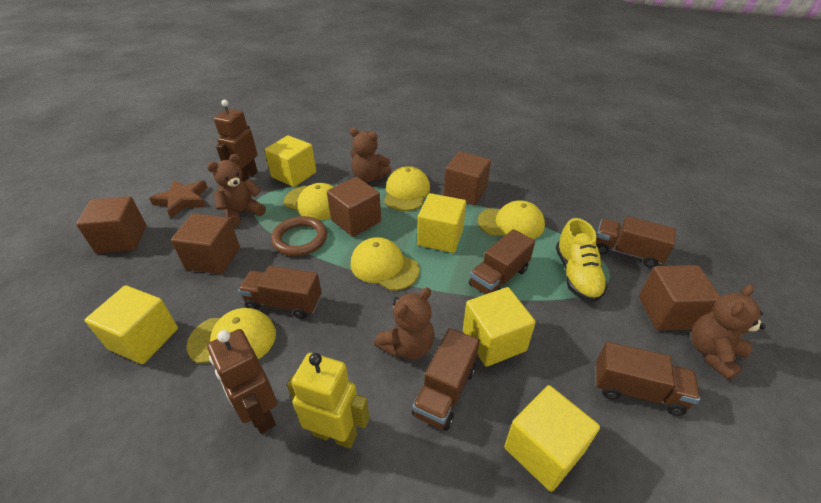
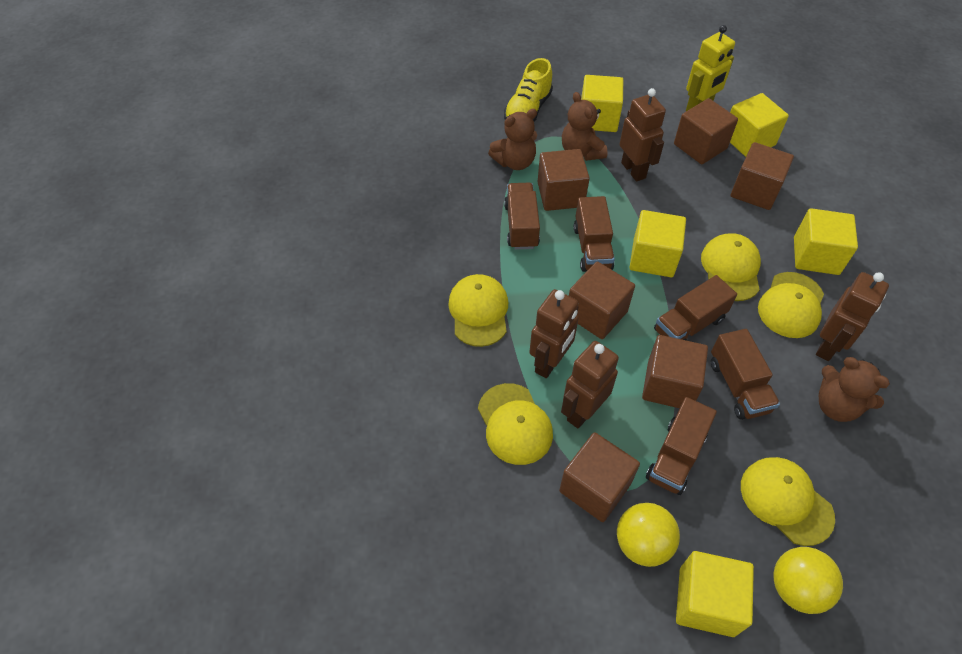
brown cube: 5 -> 6
brown ring: 1 -> 0
brown robot: 2 -> 4
brown star: 1 -> 0
brown teddy bear: 4 -> 3
yellow ball: 0 -> 2

